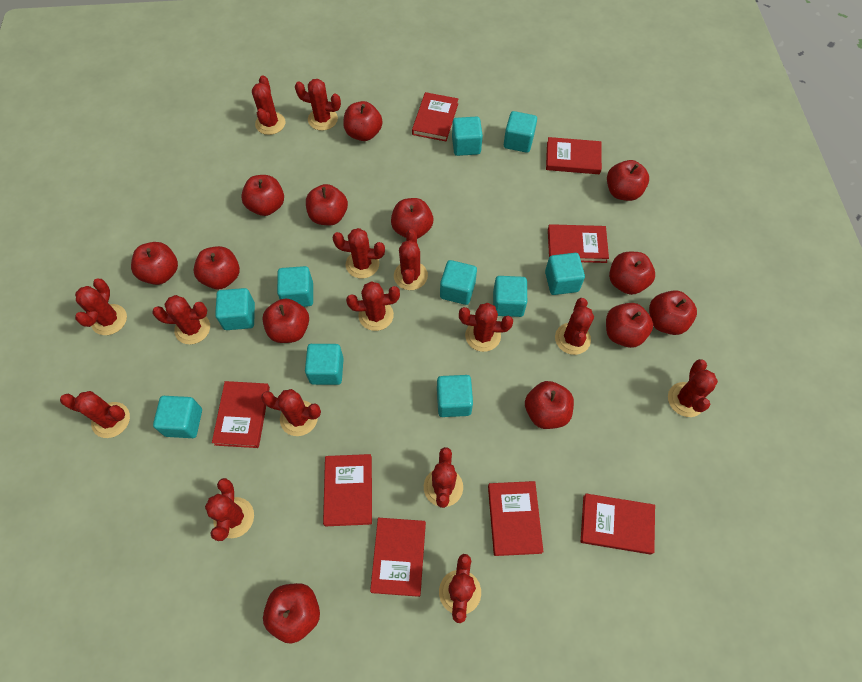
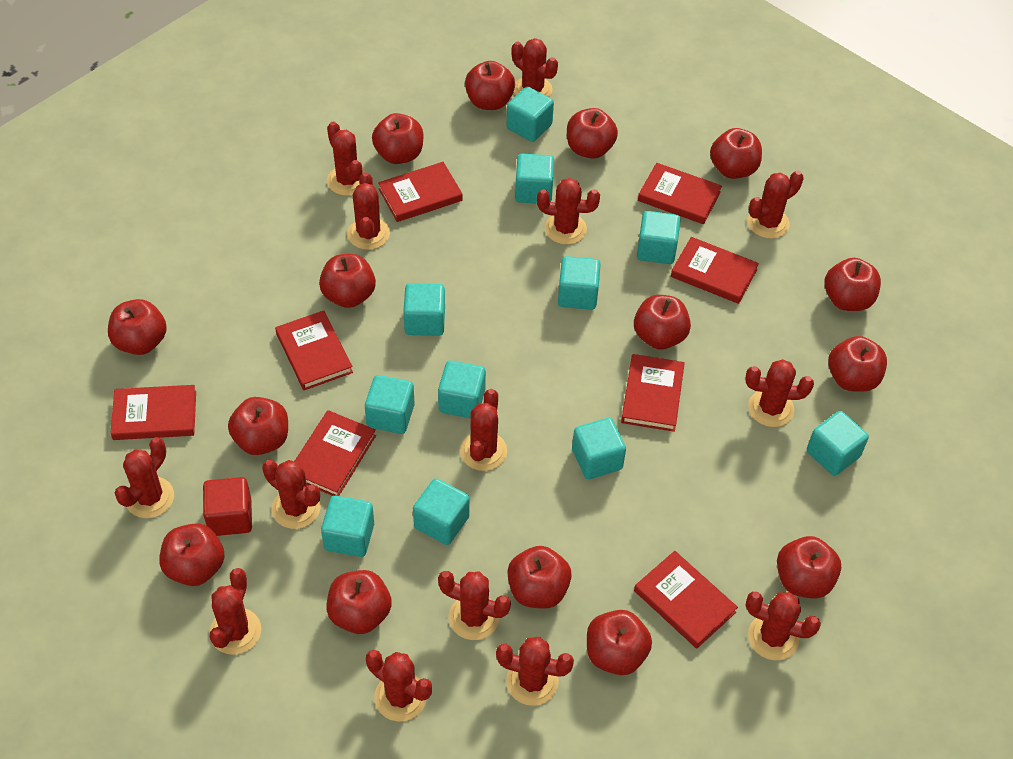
red apple: 13 -> 15
red cactus: 15 -> 14
red cube: 0 -> 1
turquoise cube: 10 -> 11

